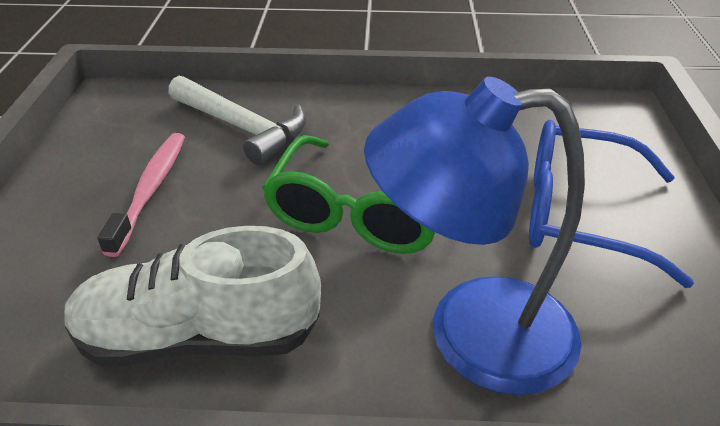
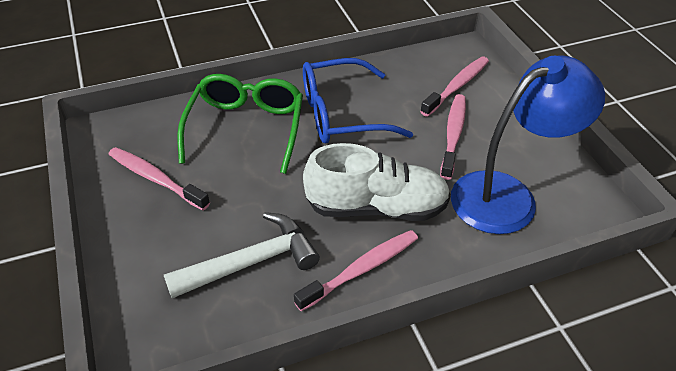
pink toothbrush: 1 -> 4

